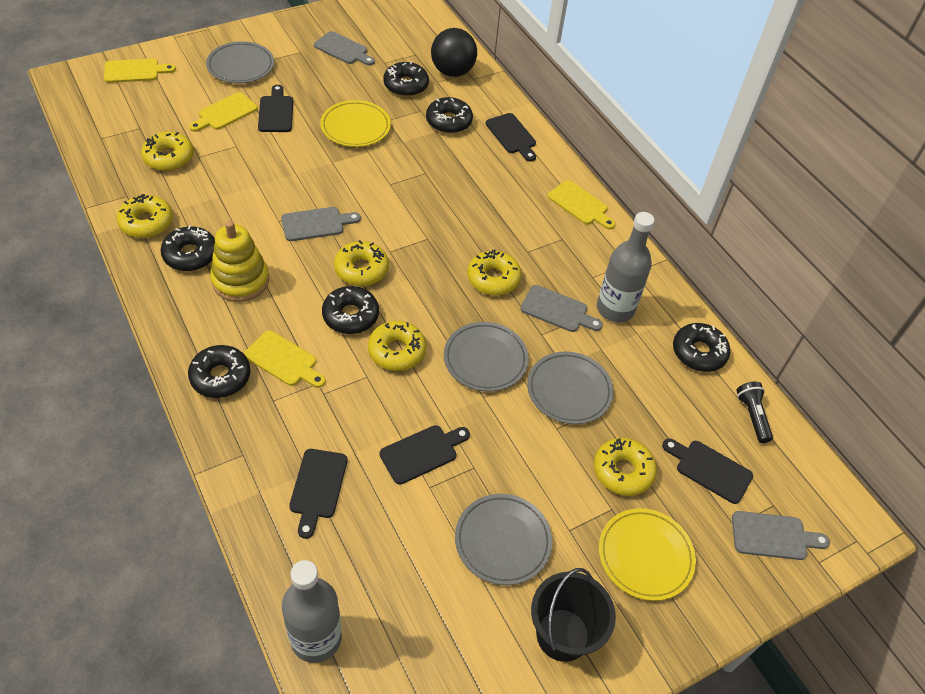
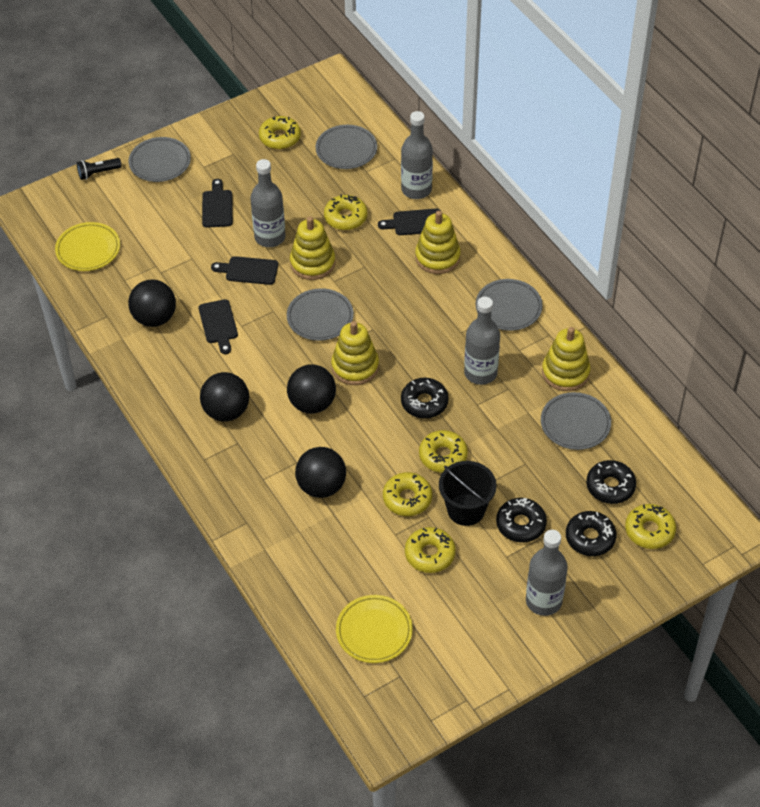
black ball: 1 -> 4
black cutting board: 5 -> 4
black donut: 6 -> 4
grey bottle: 2 -> 4
grey cutting board: 4 -> 0
grey plate: 4 -> 5
yellow cutting board: 4 -> 0
yellow stacking toy: 1 -> 4

